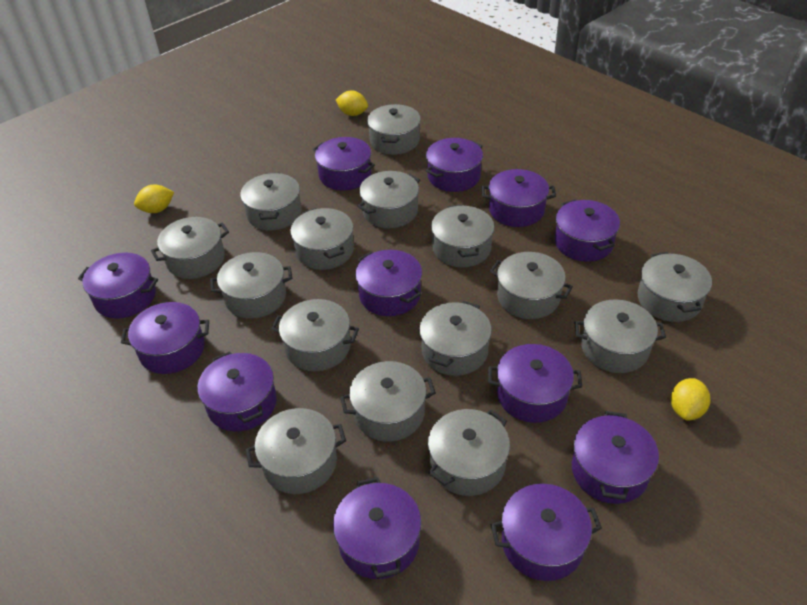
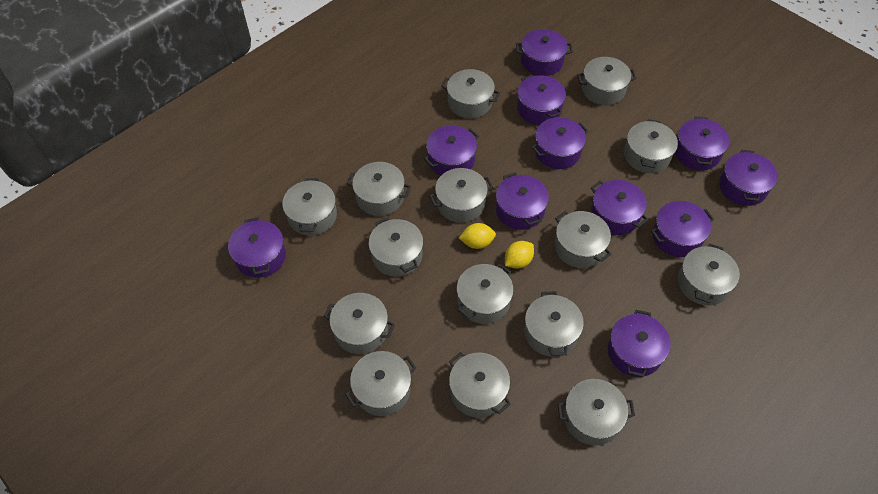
purple pot: 12 -> 11
yellow lemon: 3 -> 2

